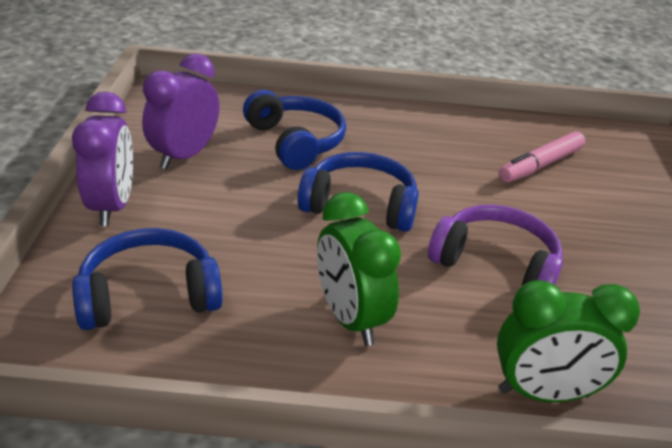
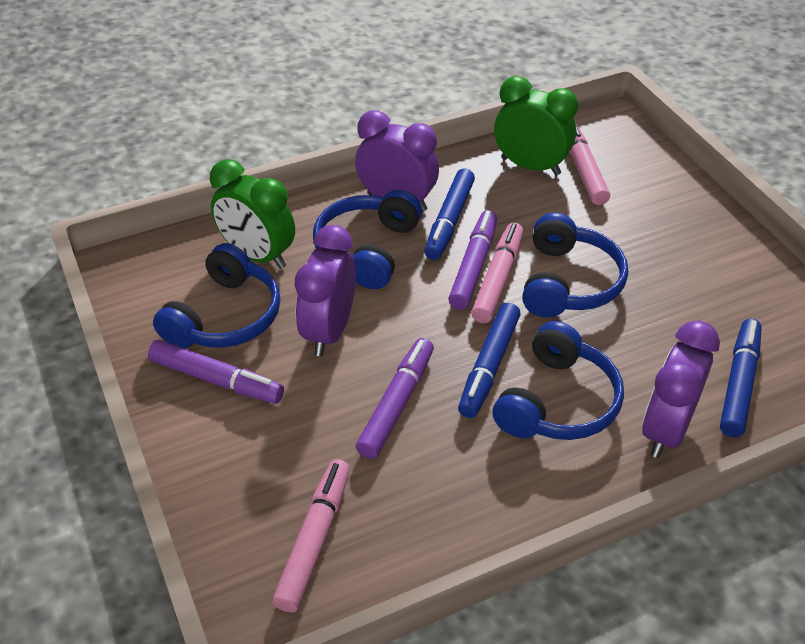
blue headphones: 3 -> 4
blue marker: 0 -> 3
pink marker: 1 -> 3
purple clock: 2 -> 3
purple headphones: 1 -> 0
purple marker: 0 -> 3

